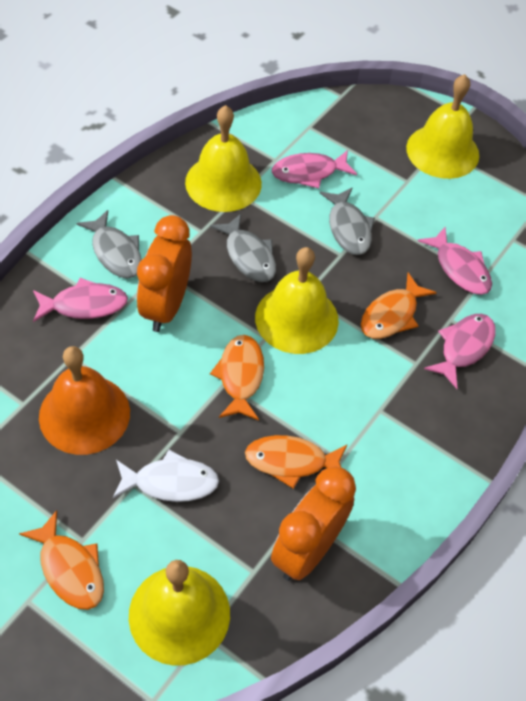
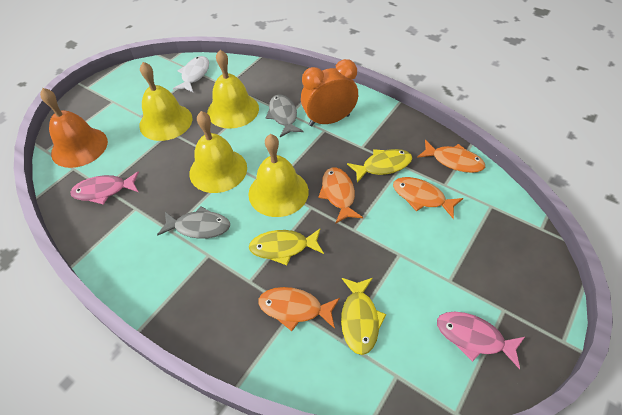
grey fish: 3 -> 2
orange clock: 2 -> 1
pink fish: 4 -> 2
yellow fish: 0 -> 3

